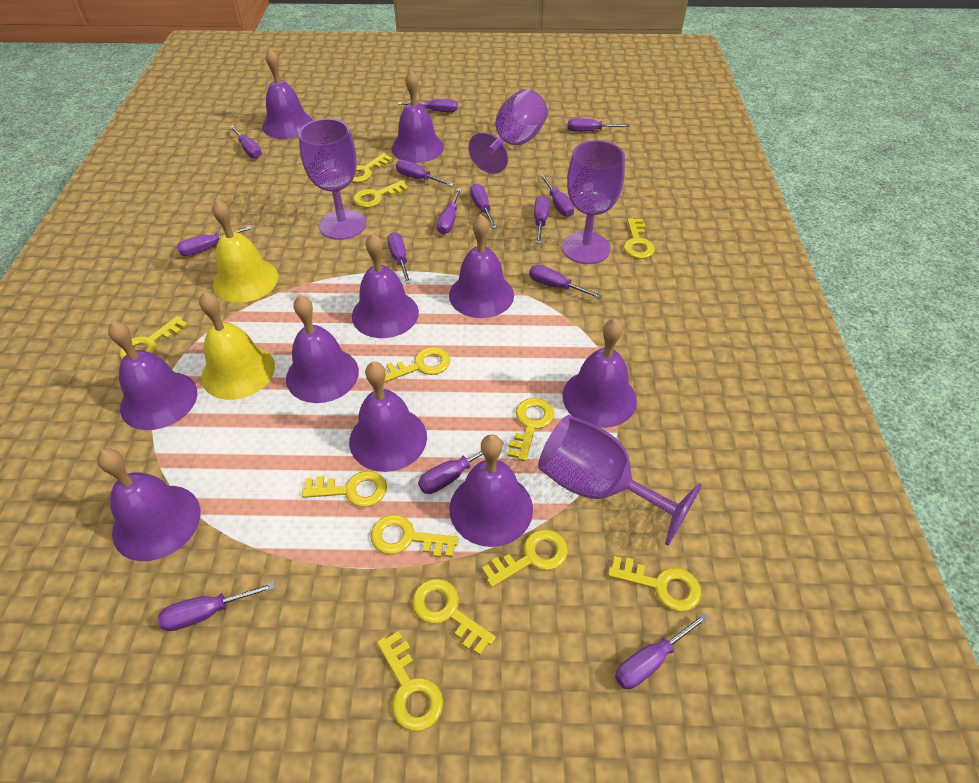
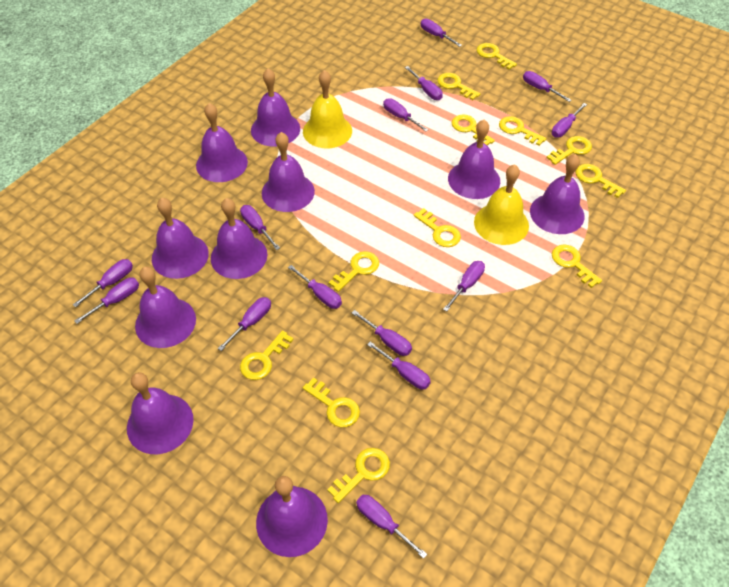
purple goblet: 4 -> 0

